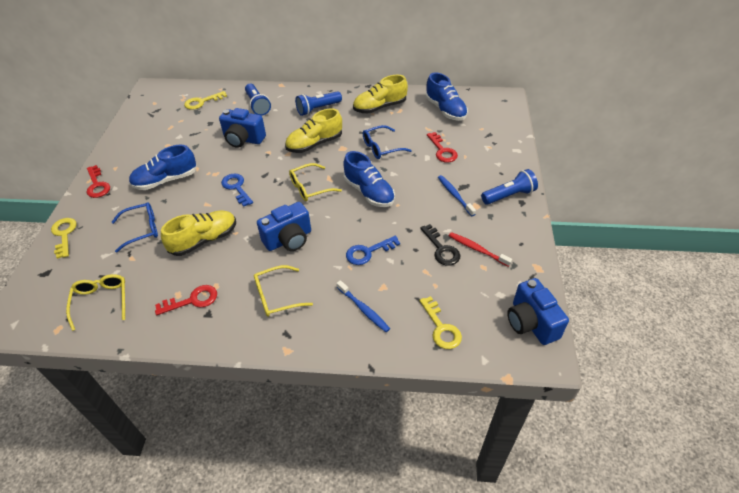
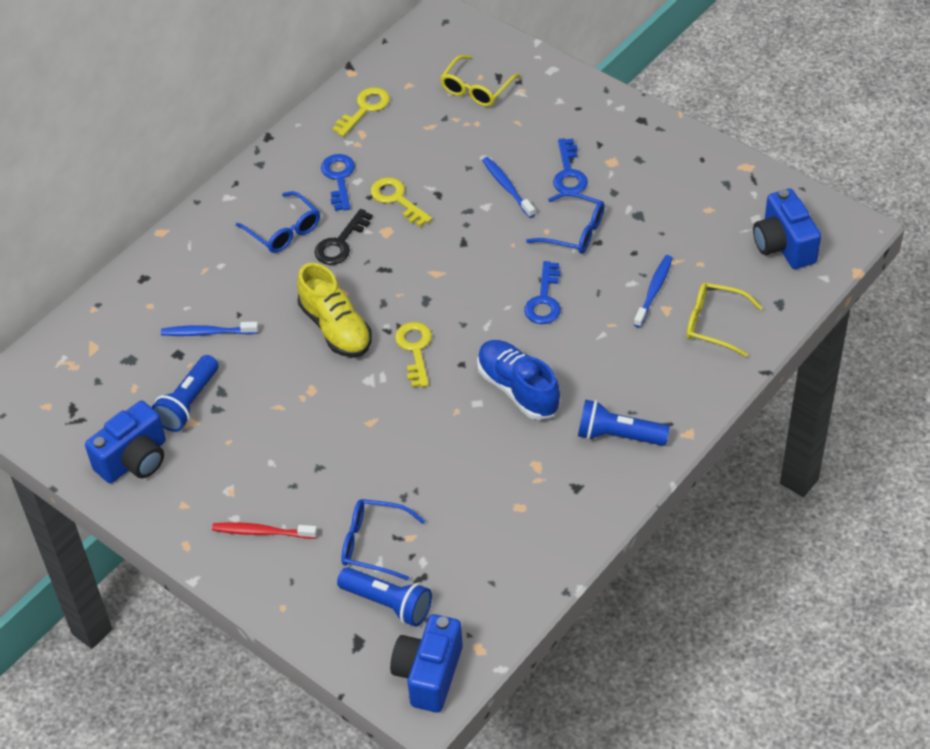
blue glasses: 2 -> 3
blue key: 2 -> 3
blue shoe: 3 -> 1
blue toothbrush: 2 -> 3
red key: 3 -> 0
yellow glasses: 3 -> 2
yellow shoe: 3 -> 1

